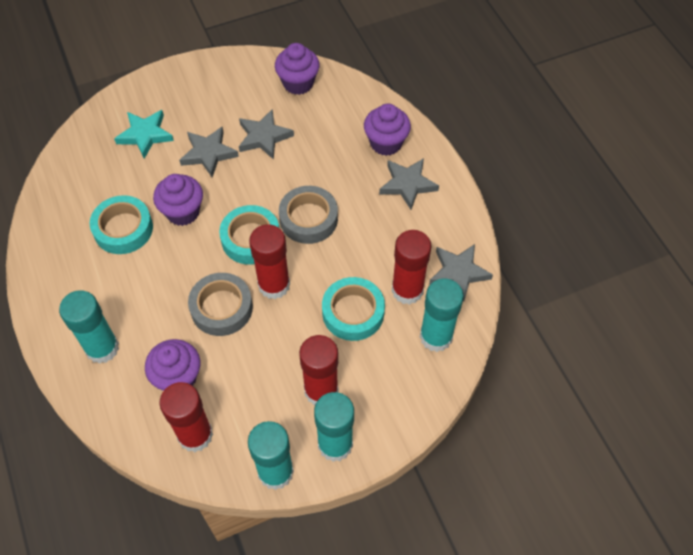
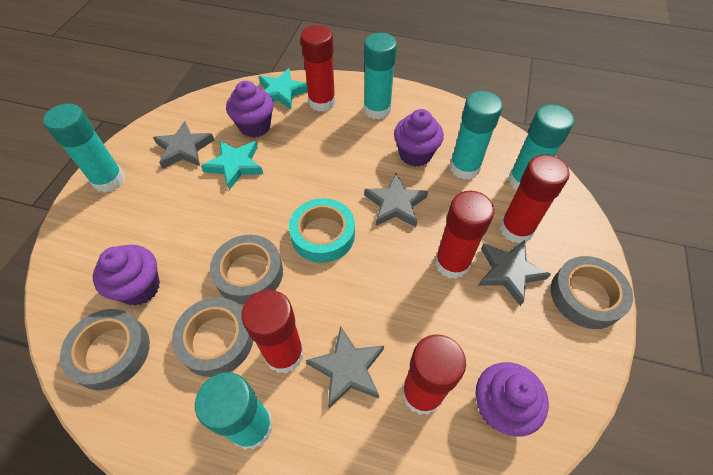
grey tape: 2 -> 4
red glue stick: 4 -> 5
turquoise glue stick: 4 -> 5
turquoise star: 1 -> 2
turquoise tape: 3 -> 1

